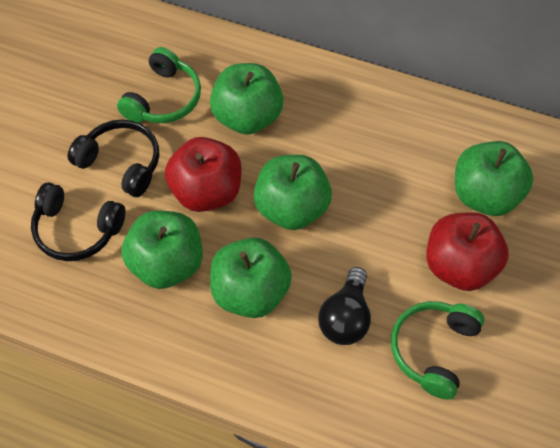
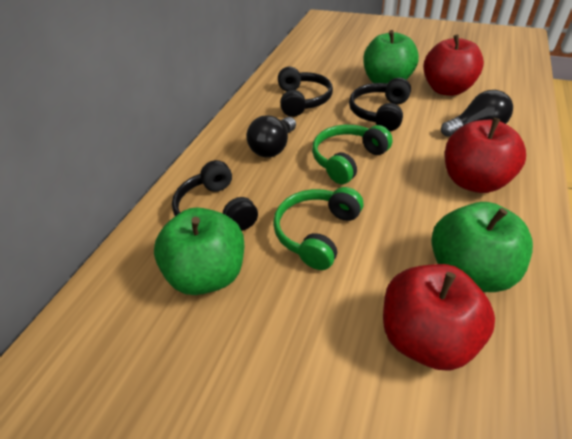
black headphones: 2 -> 3
black light bulb: 1 -> 2
green apple: 5 -> 3
red apple: 2 -> 3

